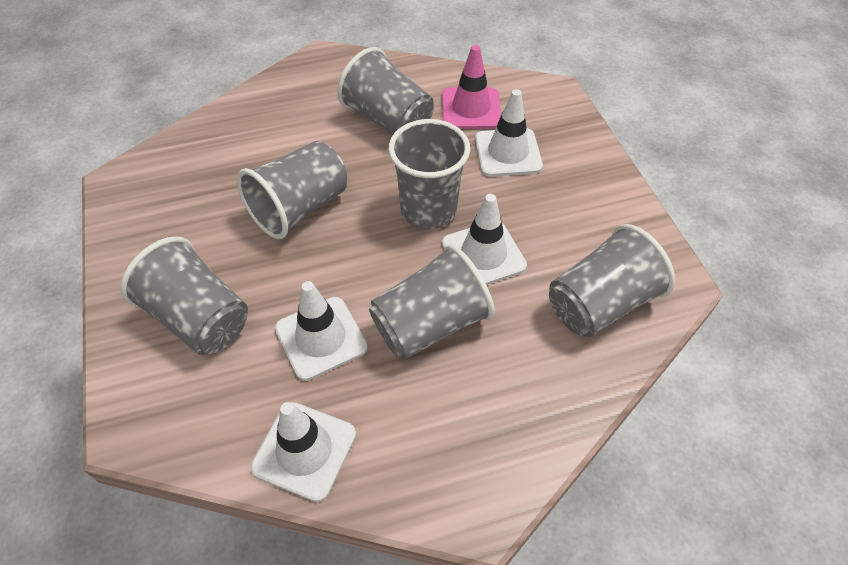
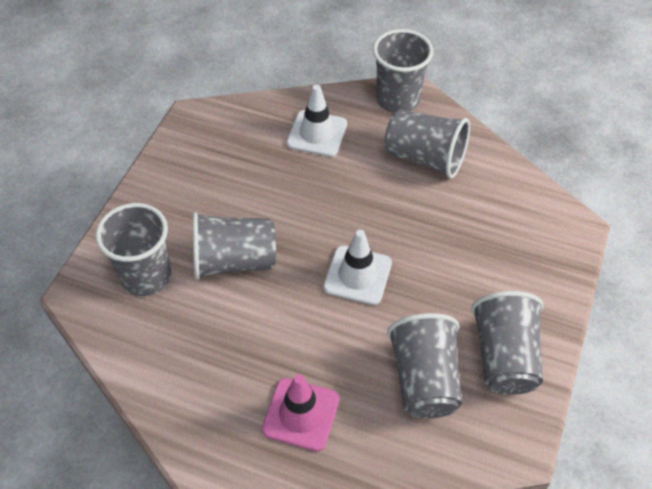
white traffic cone: 4 -> 2

